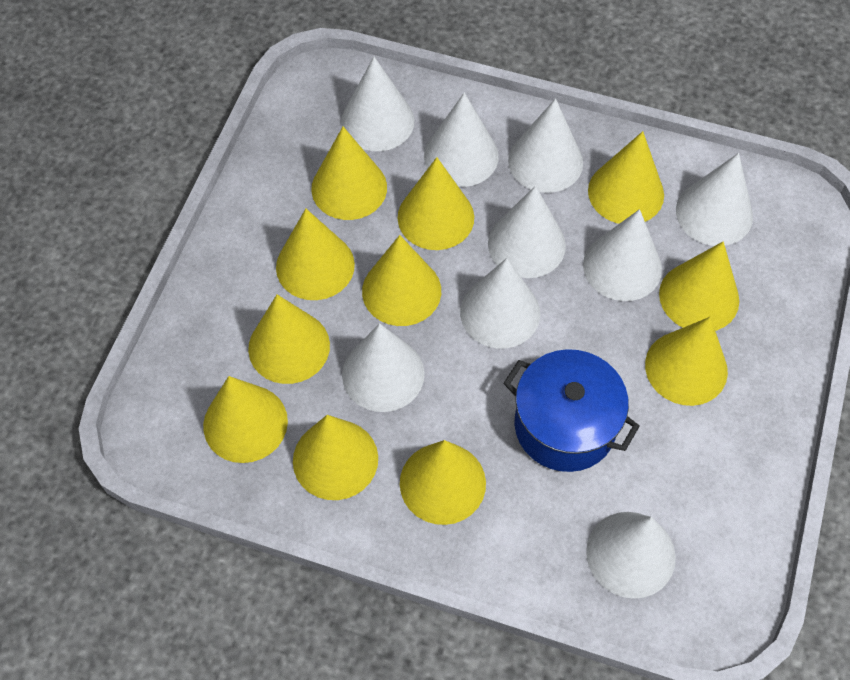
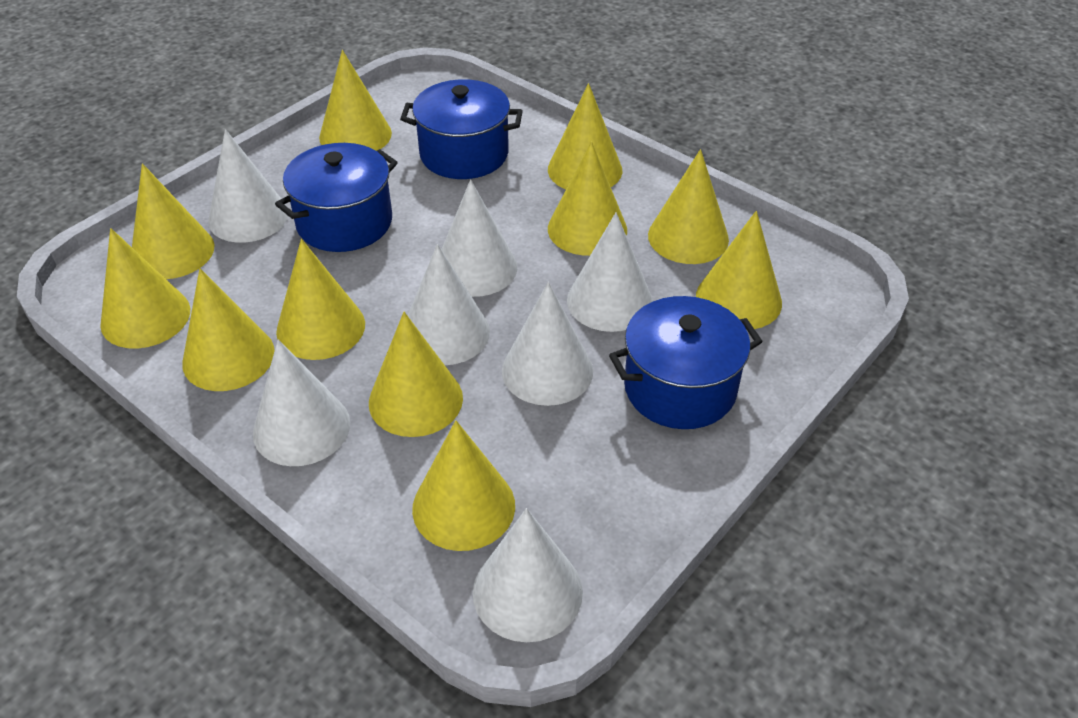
blue pot: 1 -> 3
white cone: 9 -> 7

